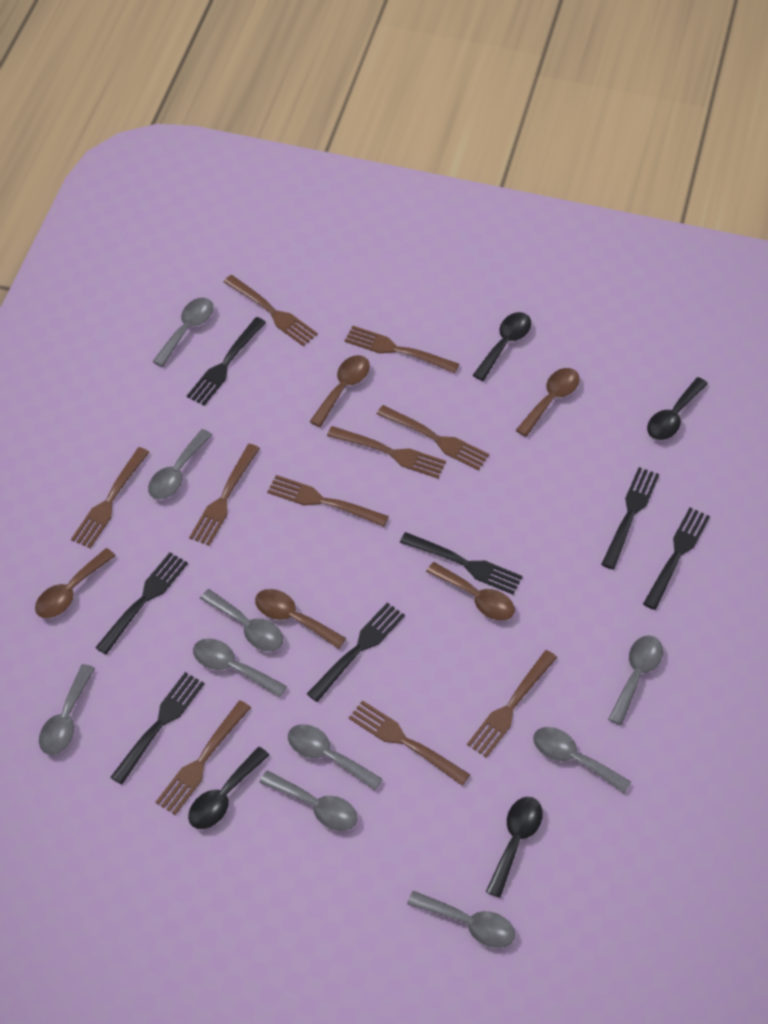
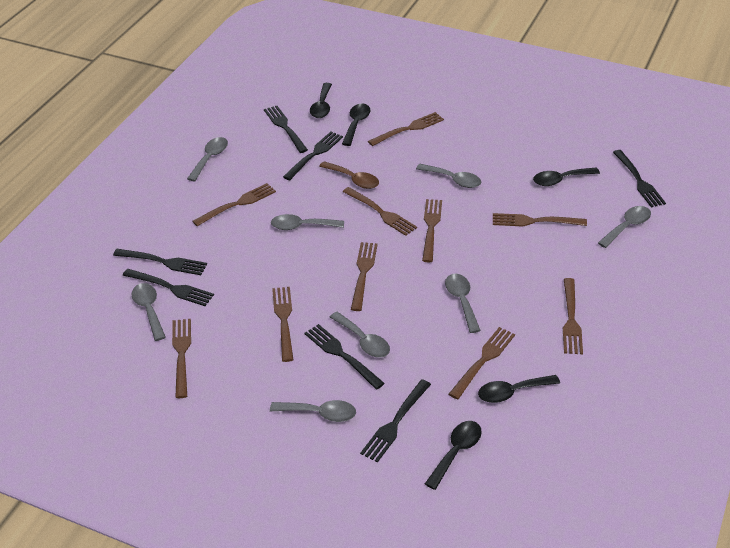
black spoon: 4 -> 5
brown spoon: 5 -> 1
grey spoon: 10 -> 8

